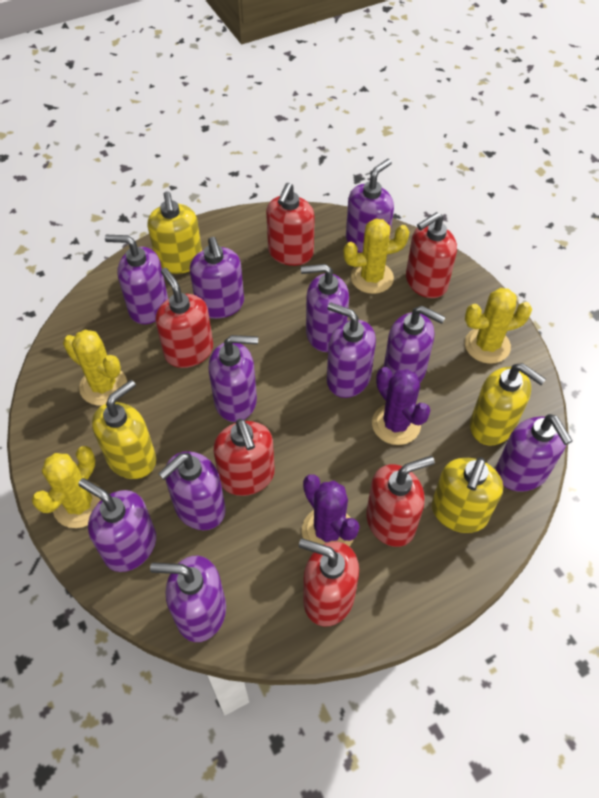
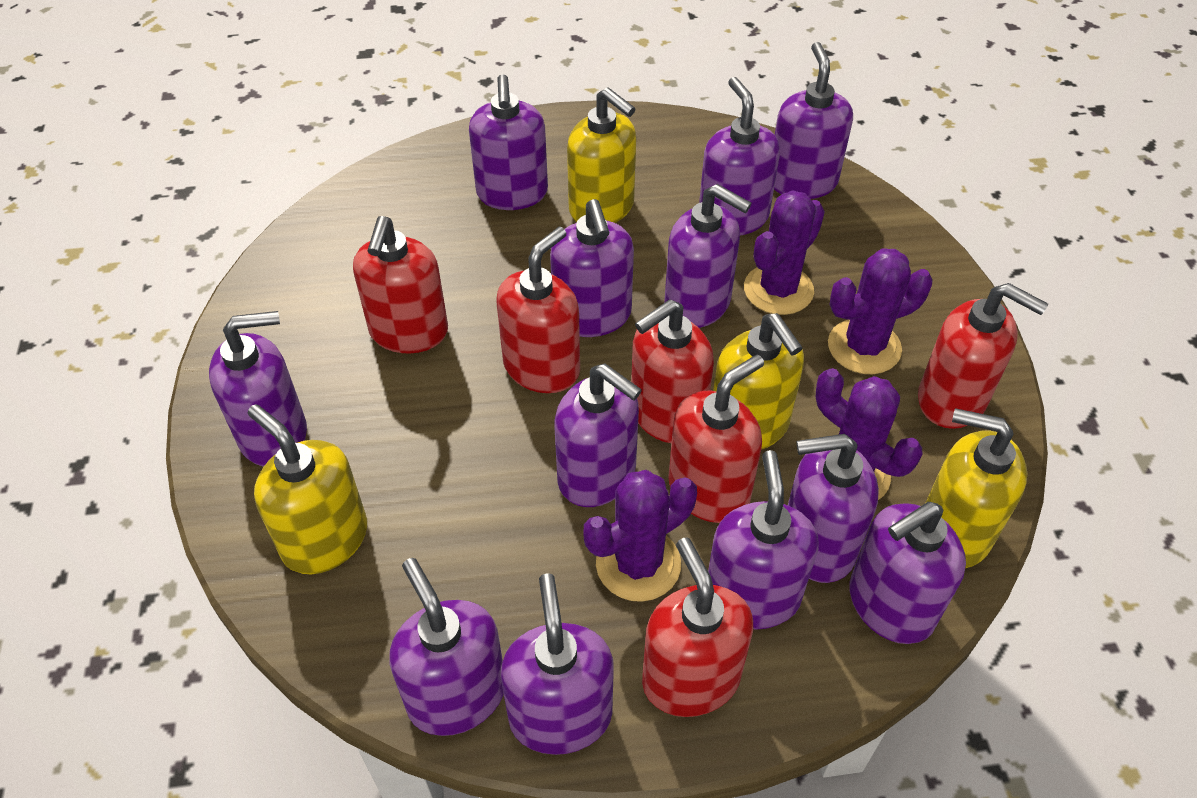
purple cactus: 2 -> 4
purple soap dispenser: 11 -> 12
yellow cactus: 4 -> 0

